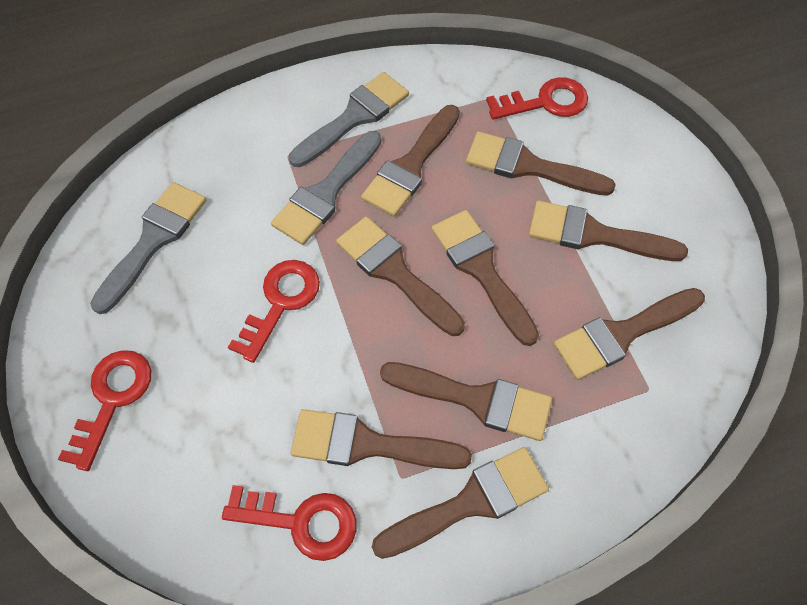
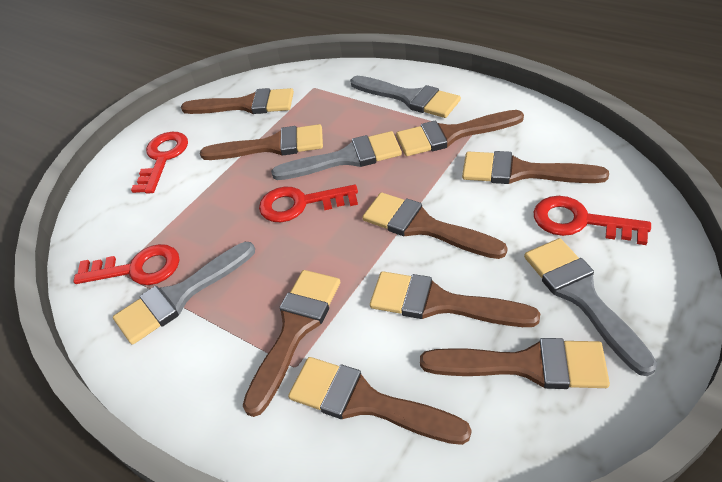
grey brush: 3 -> 4

